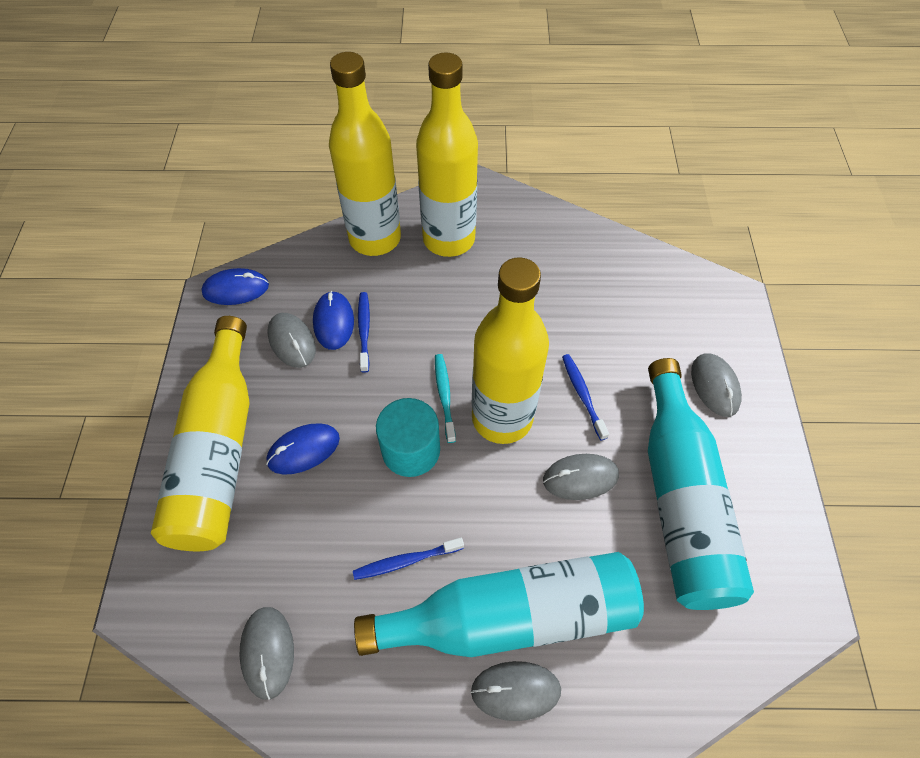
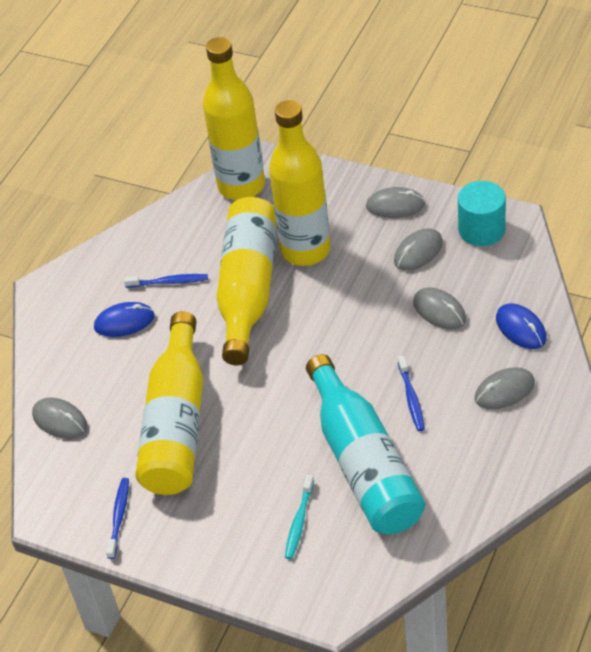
blue mouse: 3 -> 2
turquoise bottle: 2 -> 1

